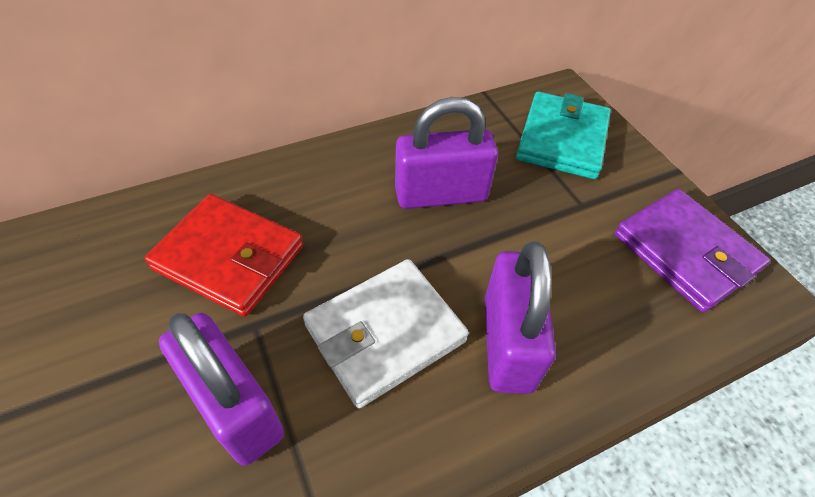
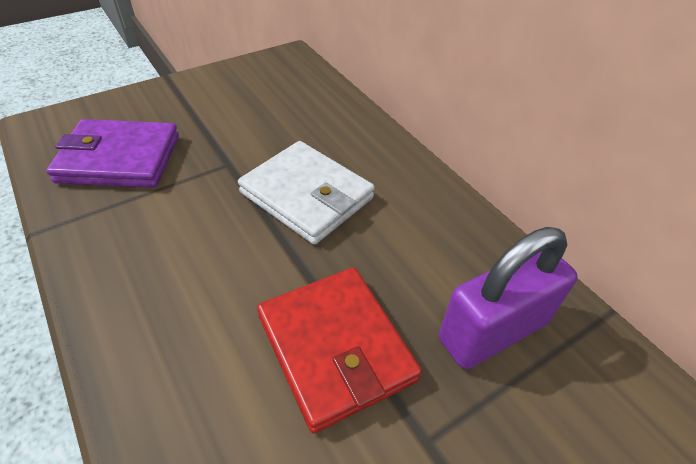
purple padlock: 3 -> 1
turquoise wallet: 1 -> 0

